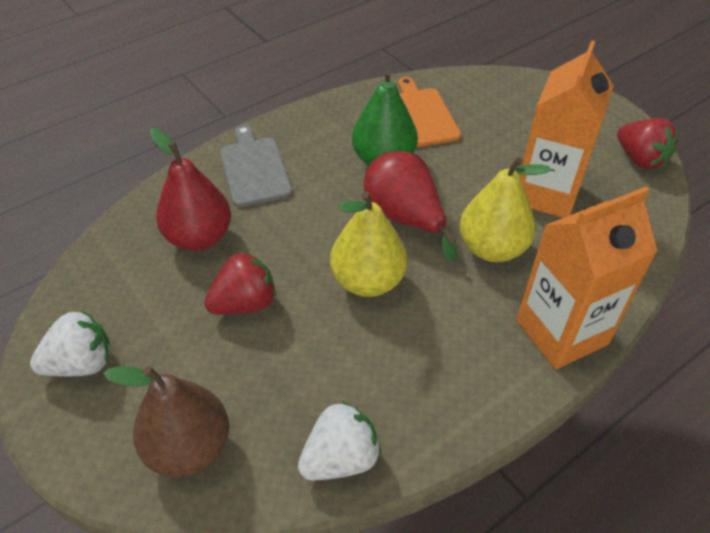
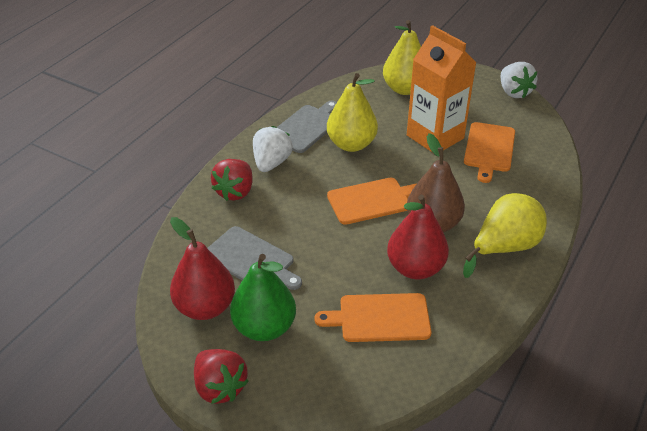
grey cutting board: 1 -> 2
orange carton: 2 -> 1
orange cutting board: 1 -> 3
yellow pear: 2 -> 3

